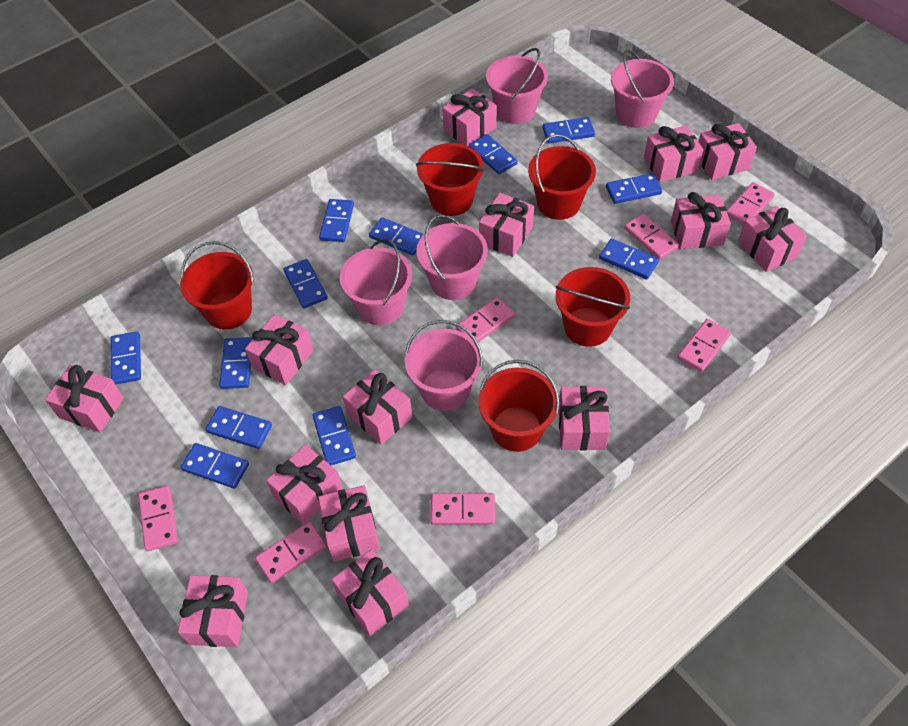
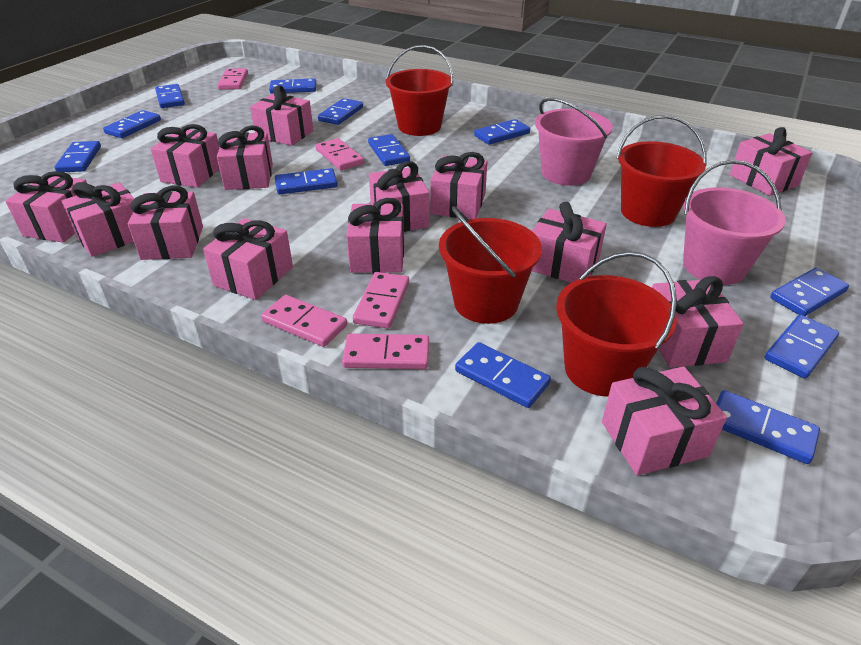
pink bucket: 5 -> 2
pink domino: 7 -> 5
red bucket: 5 -> 4

